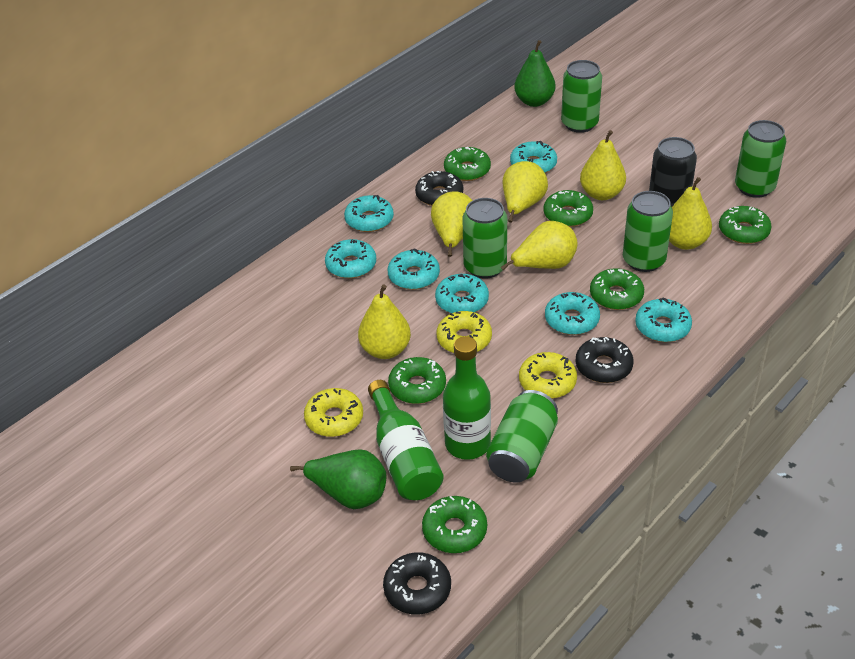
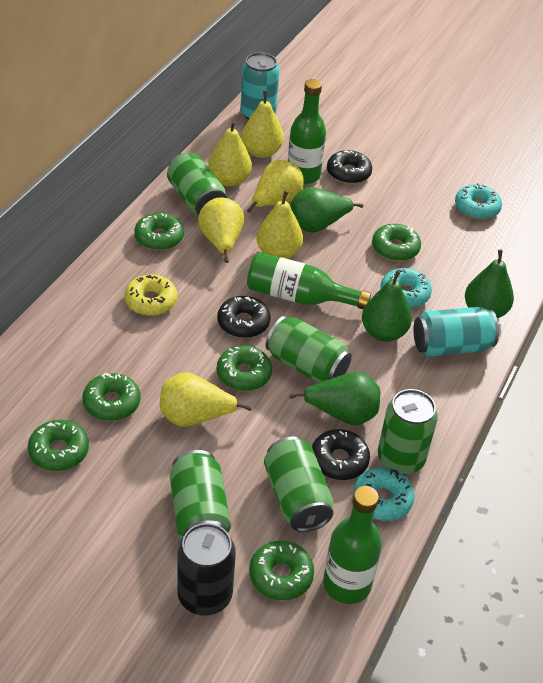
green bottle: 2 -> 3
green pear: 2 -> 4
turquoise can: 0 -> 2
turquoise donut: 7 -> 3
yellow donut: 3 -> 1

